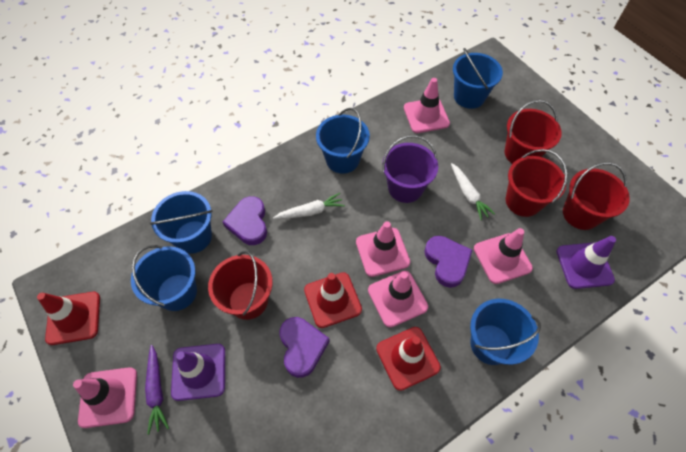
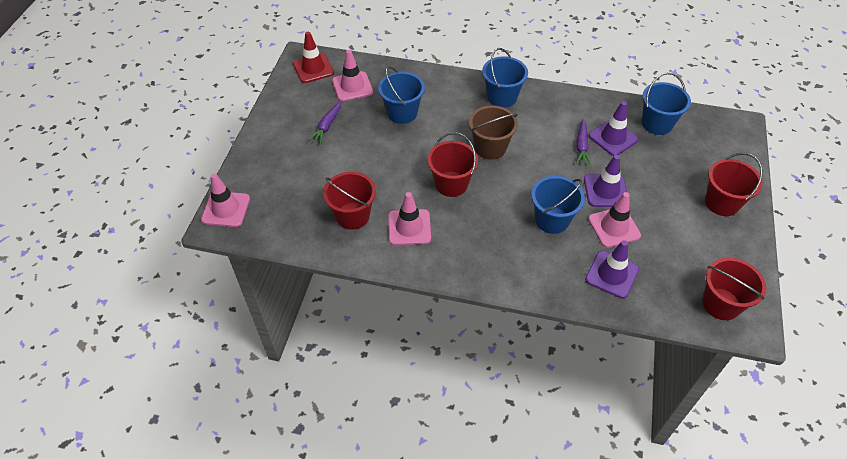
blue bucket: 5 -> 4
brown bucket: 0 -> 1
pink traffic cone: 5 -> 4
purple bucket: 1 -> 0
purple carrot: 1 -> 2
purple heart: 3 -> 0
purple traffic cone: 2 -> 3
red traffic cone: 3 -> 1
white carrot: 2 -> 0

